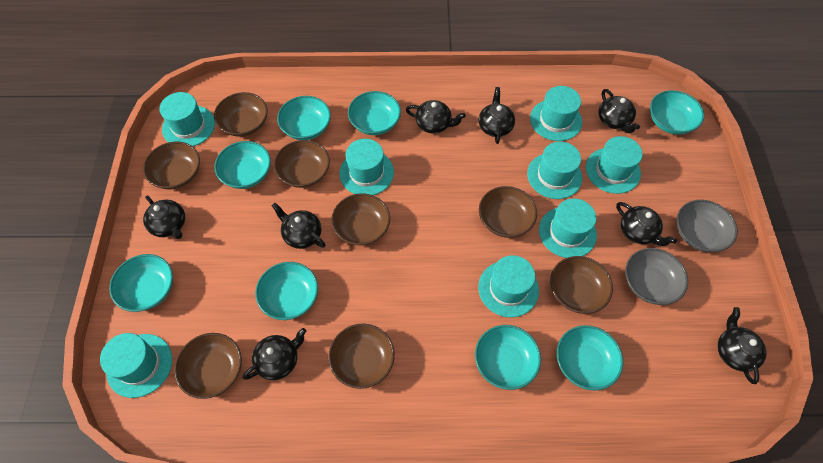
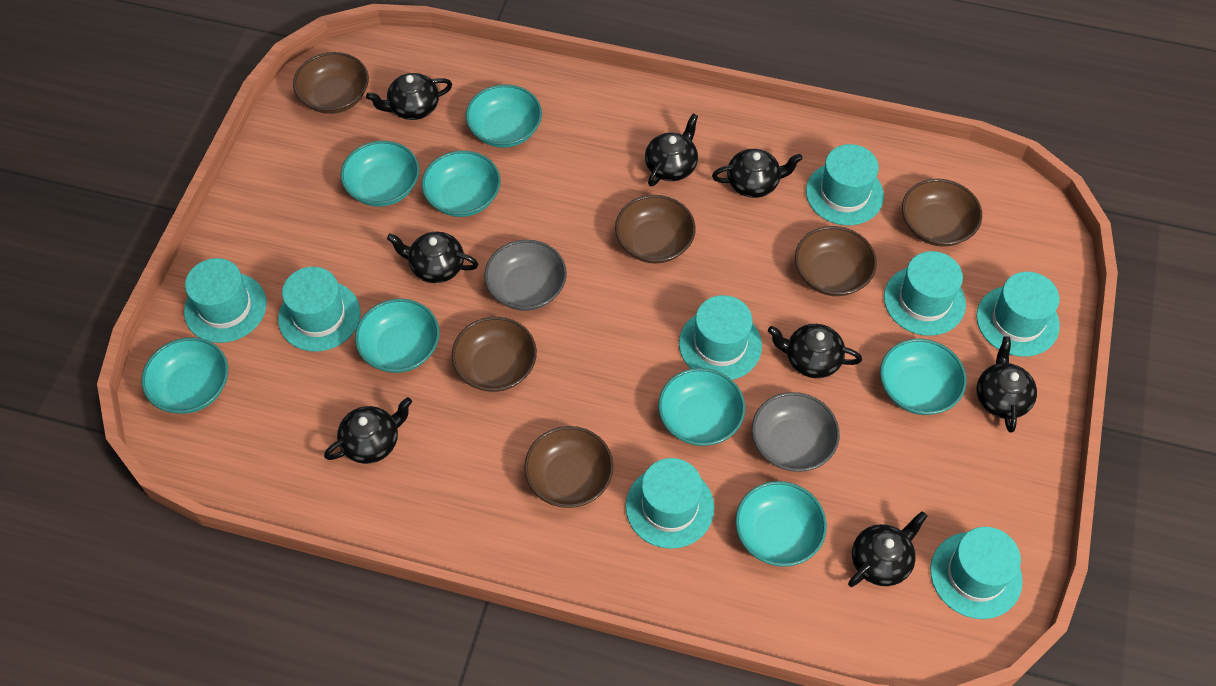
brown bowl: 8 -> 6

